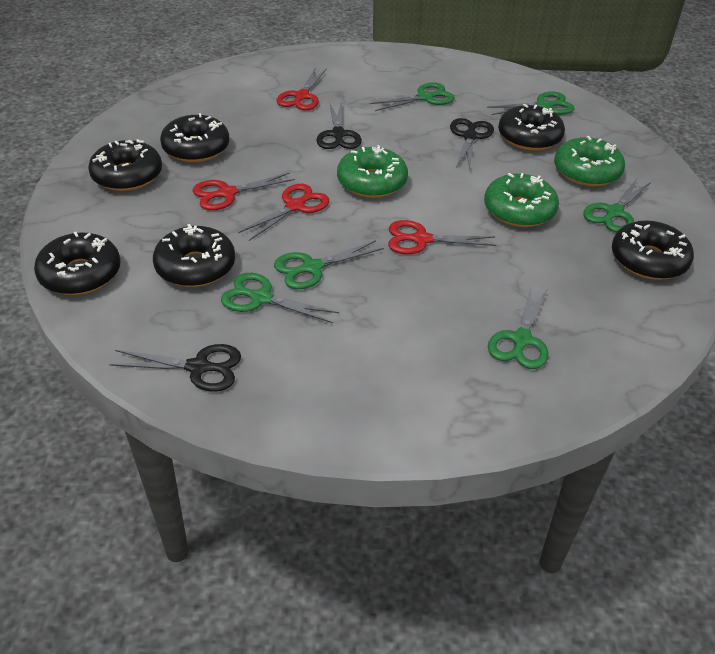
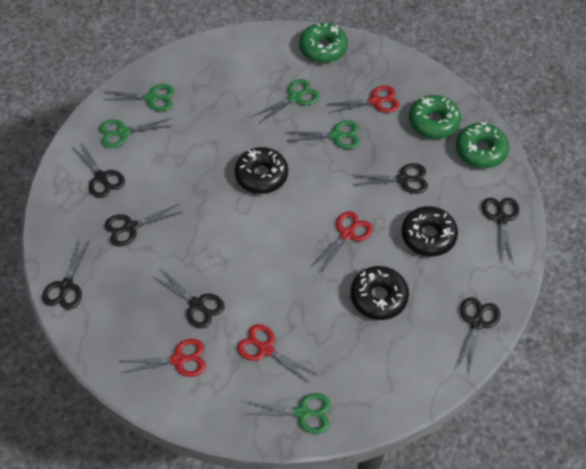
black donut: 6 -> 3
black scissors: 3 -> 7
green scissors: 6 -> 5

